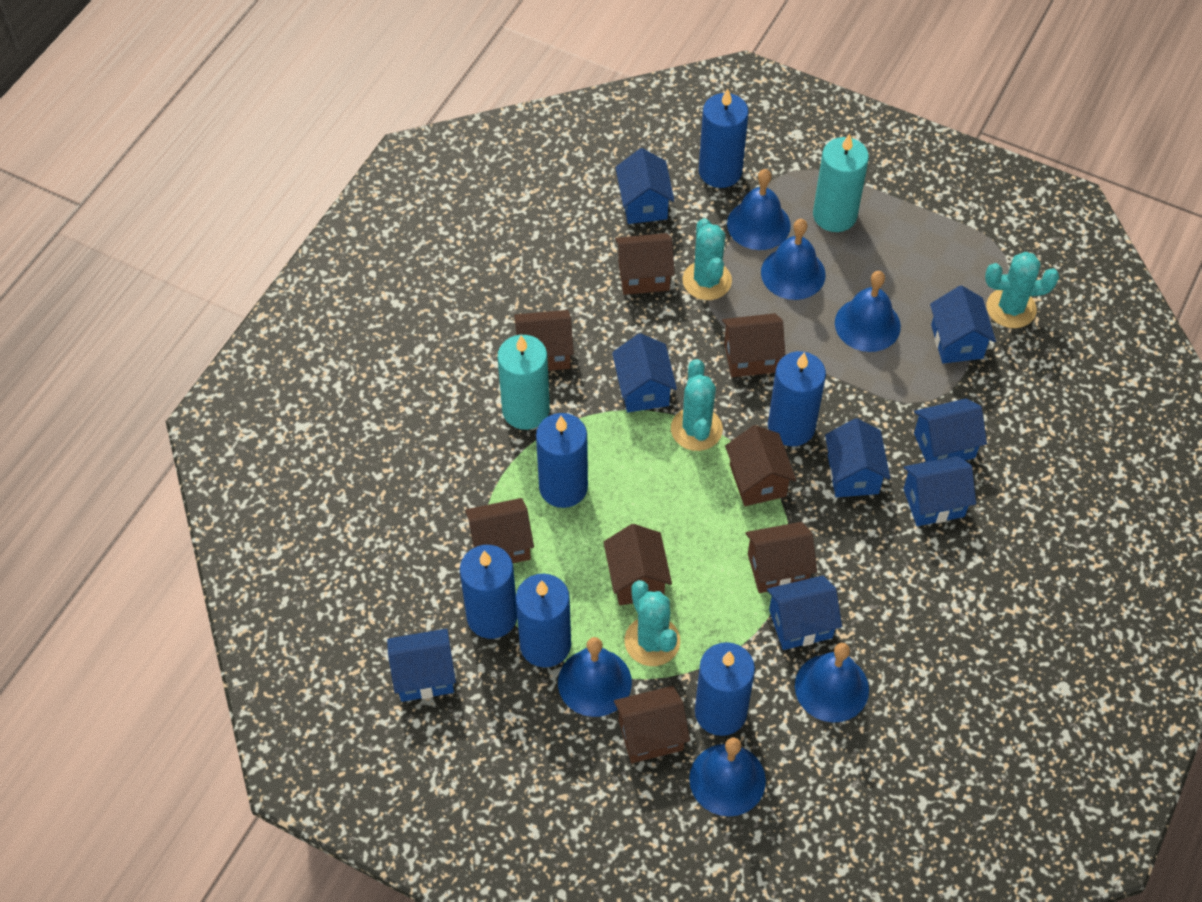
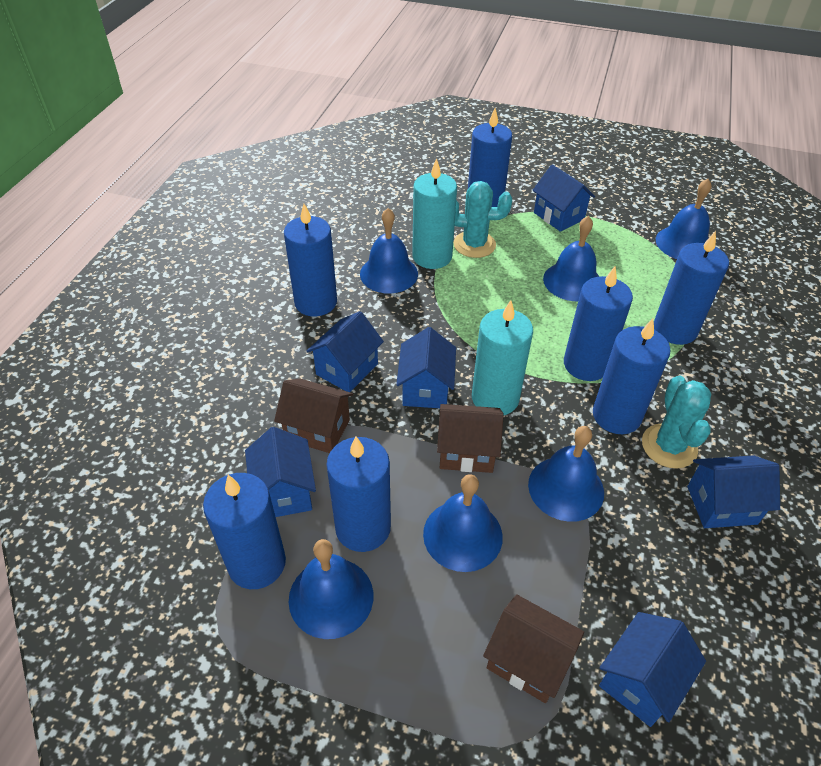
blue candle: 6 -> 7
blue house: 8 -> 6
brown house: 8 -> 3
turquoise cactus: 4 -> 2

